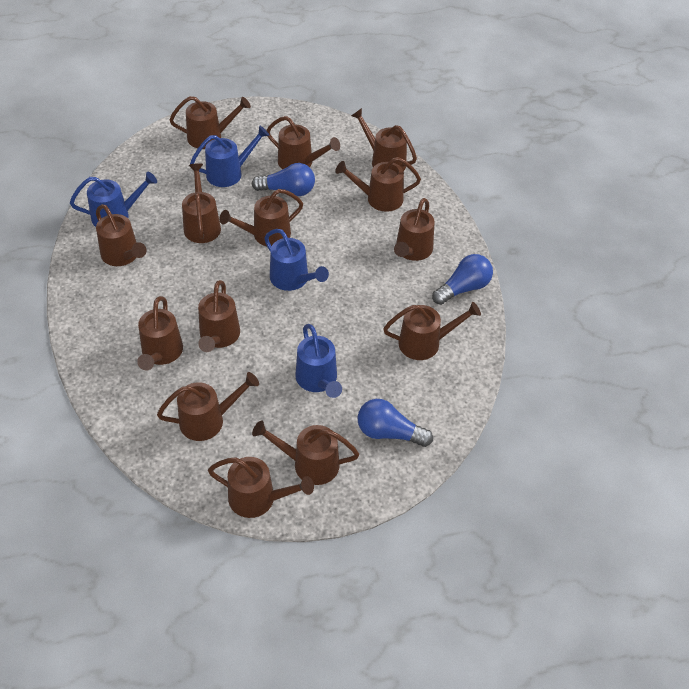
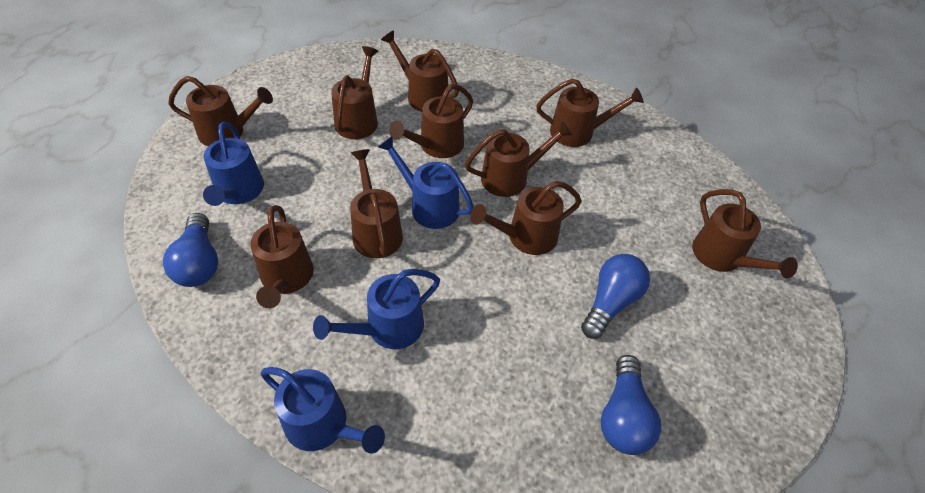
brown watering can: 14 -> 10

